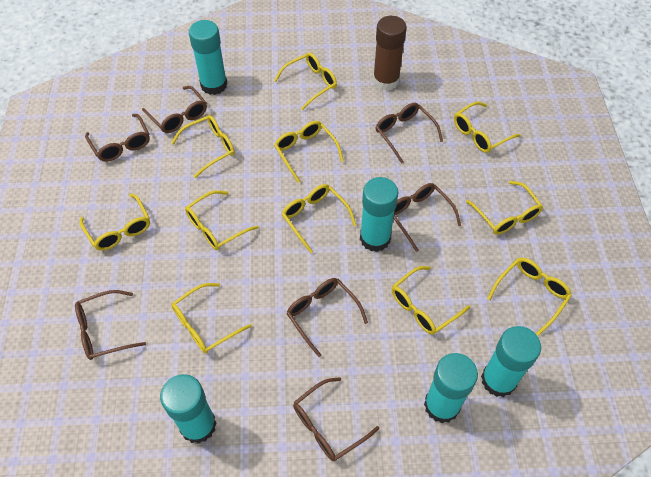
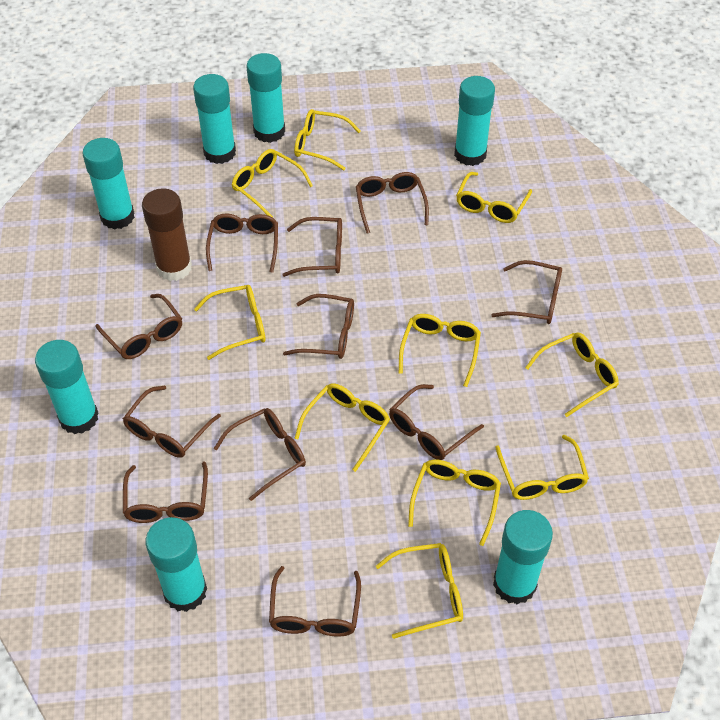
brown glasses: 7 -> 11
turquoise glue stick: 5 -> 7
yellow glasses: 11 -> 10

